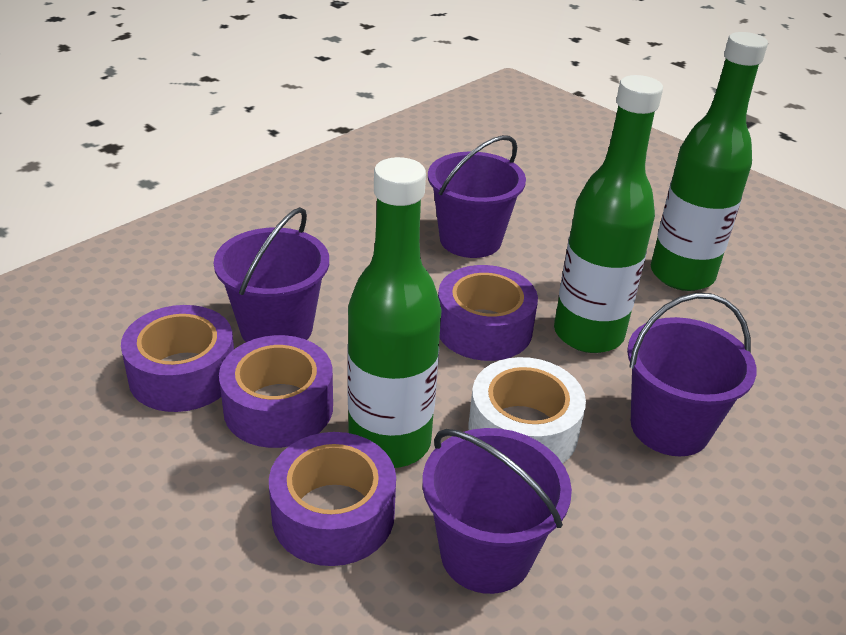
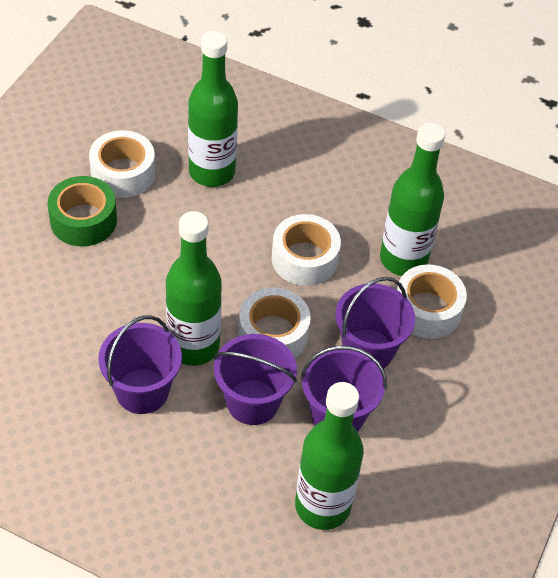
green bottle: 3 -> 4
green tape: 0 -> 1
purple tape: 4 -> 0
white tape: 1 -> 4

